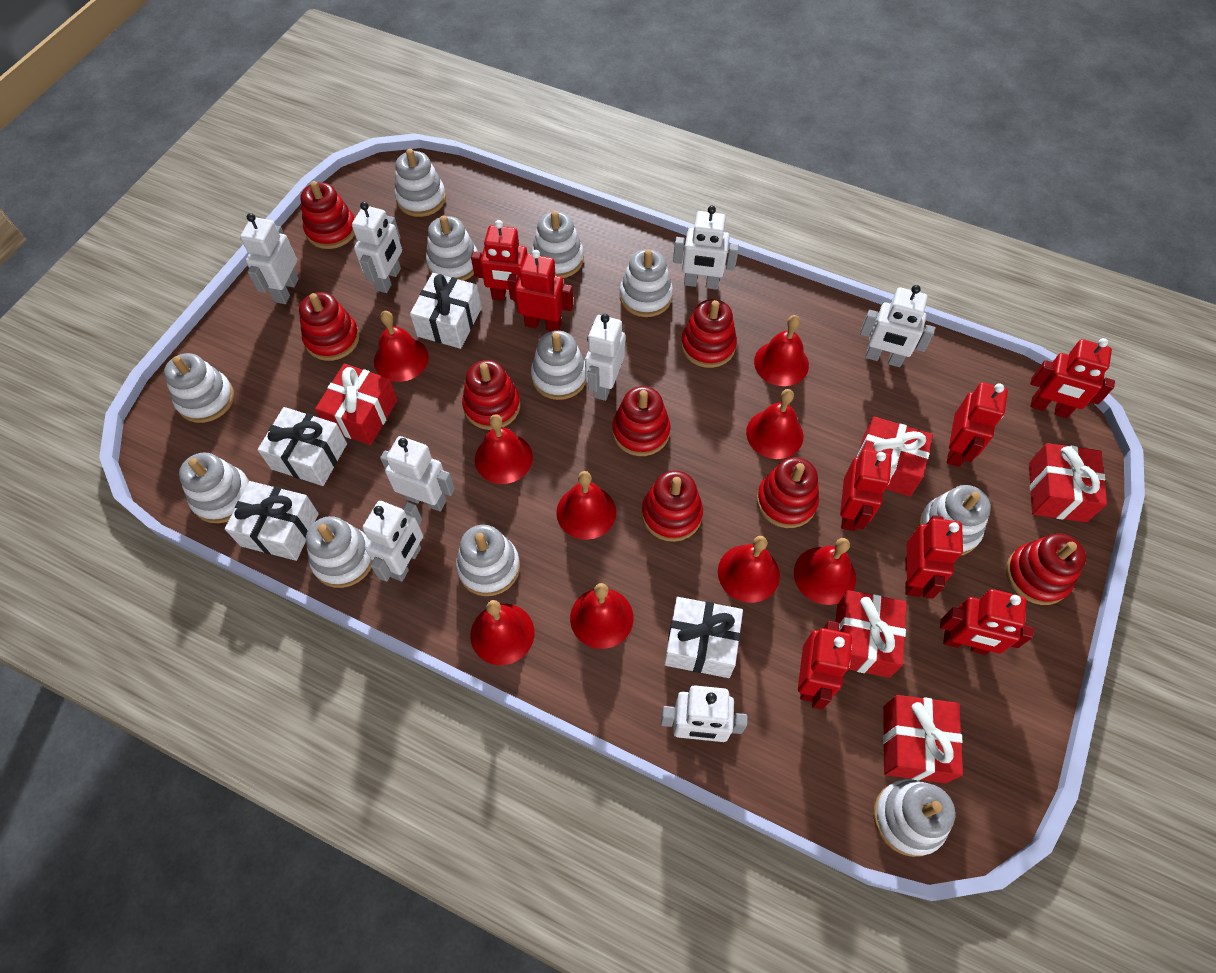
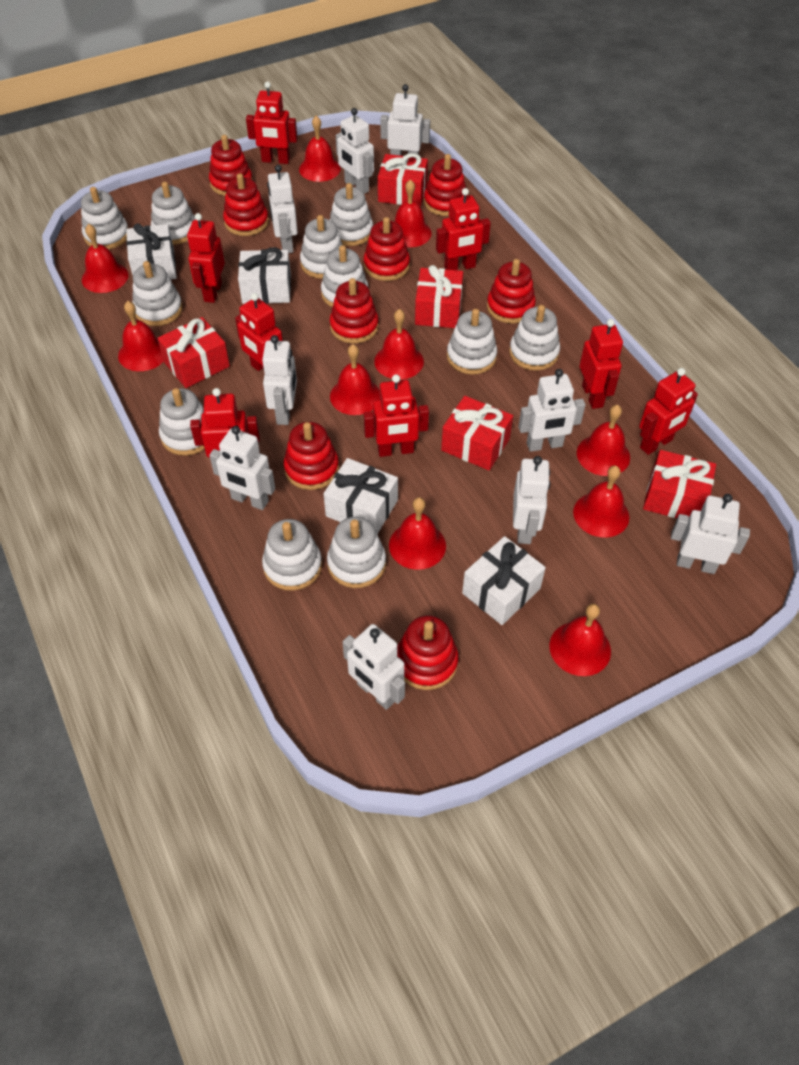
red bell: 9 -> 10
white robot: 8 -> 9

